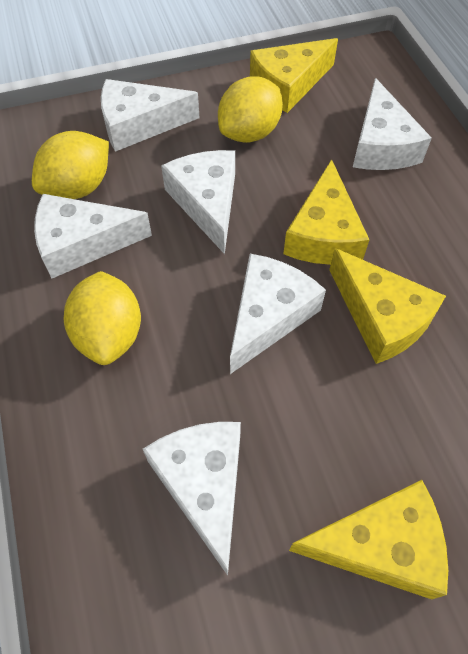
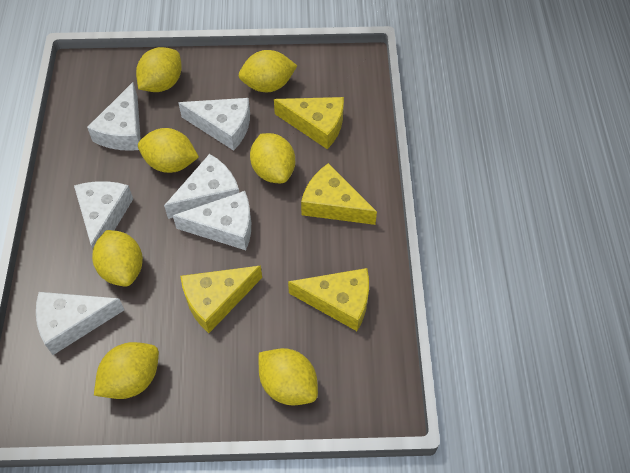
yellow lemon: 3 -> 7

